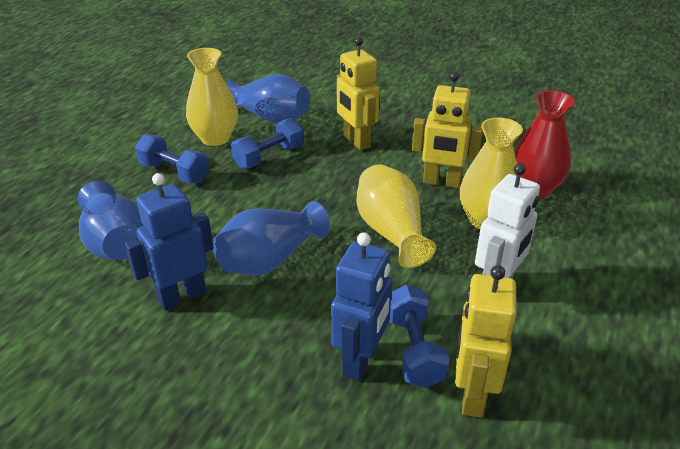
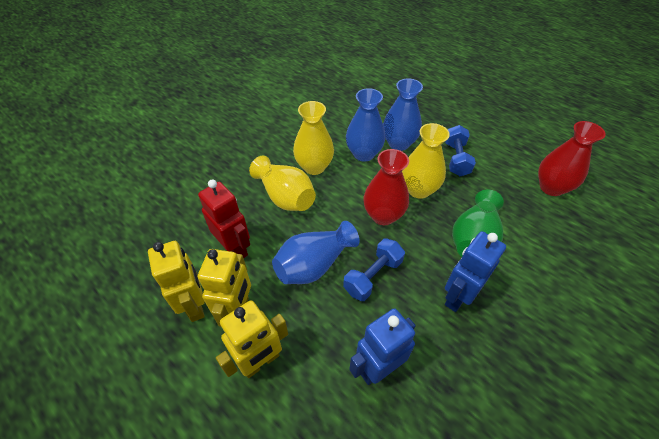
blue dumbbell: 3 -> 2
green vase: 0 -> 1
red robot: 0 -> 1
red vase: 1 -> 2
white robot: 1 -> 0

